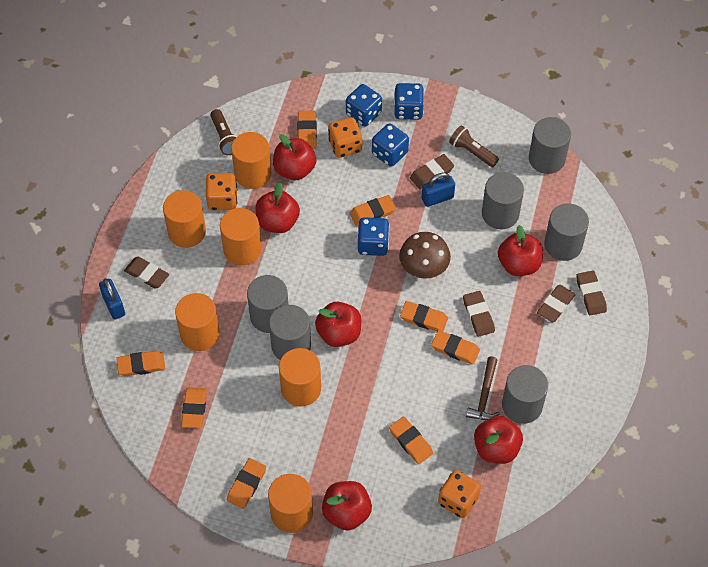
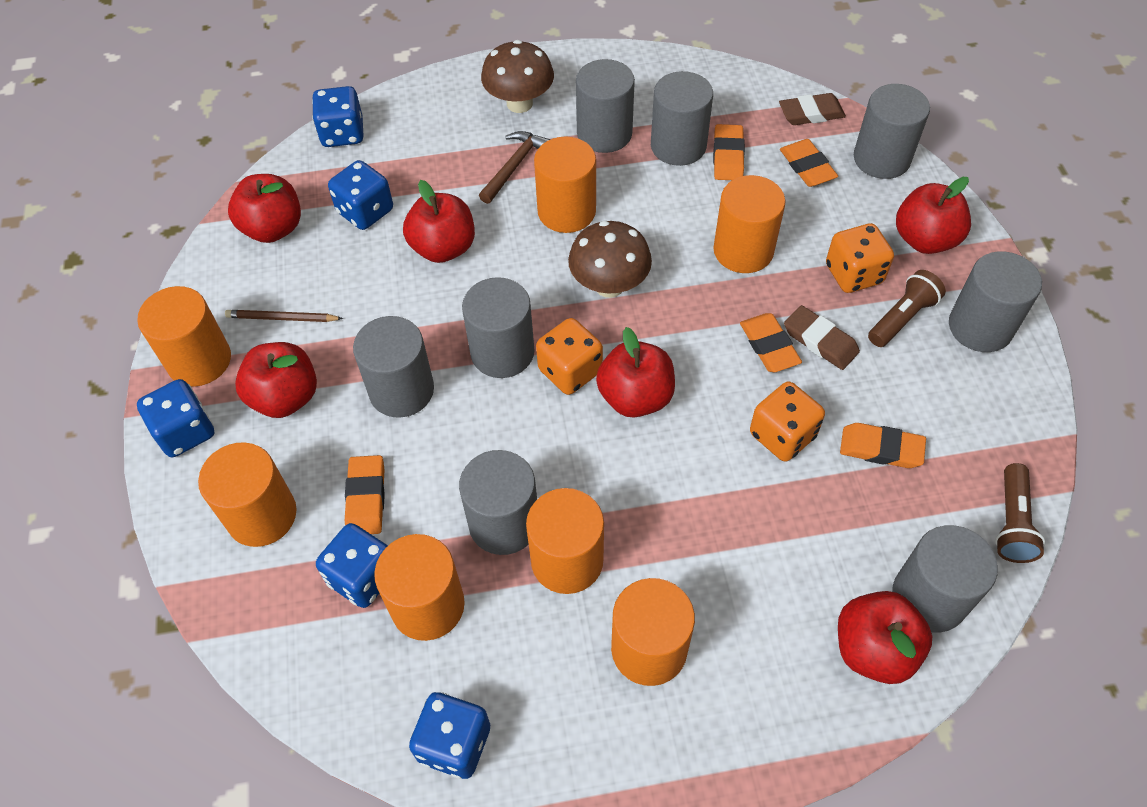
blue dice: 4 -> 5
blue padlock: 2 -> 0
brown eraser: 5 -> 2
brown mushroom: 1 -> 2
brown pencil: 0 -> 1
grey cylinder: 6 -> 8
orange cylinder: 6 -> 7
orange eraser: 8 -> 5

